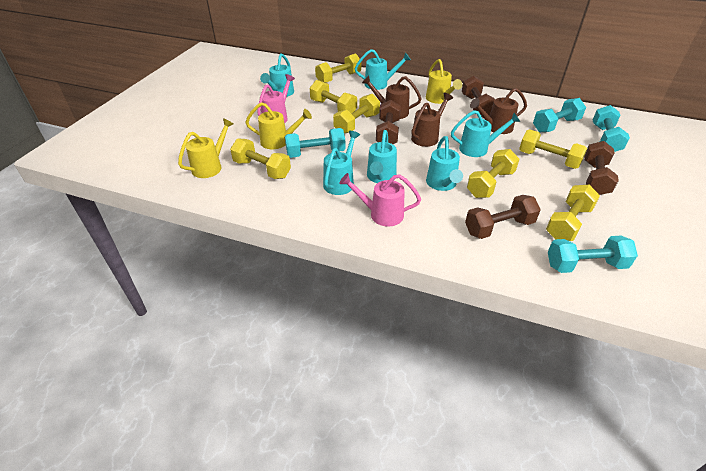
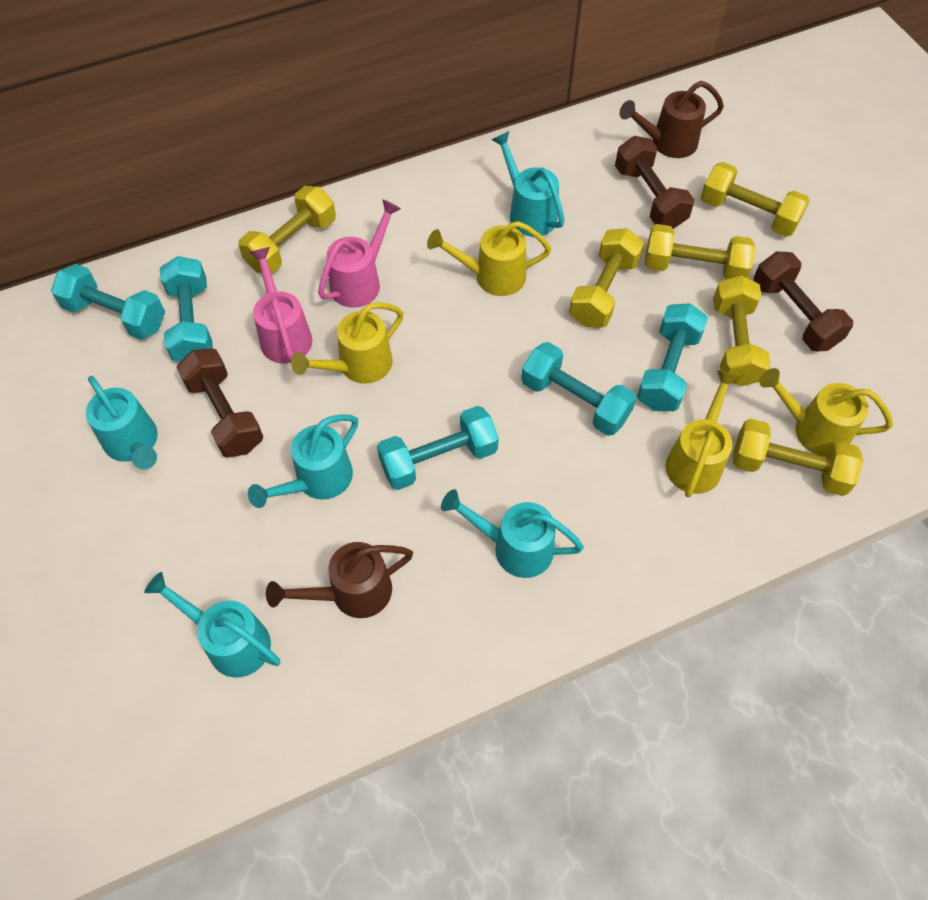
brown dumbbell: 4 -> 3
brown watering can: 3 -> 2
turquoise dumbbell: 4 -> 5
turquoise watering can: 6 -> 5
yellow dumbbell: 7 -> 6
yellow watering can: 3 -> 4

